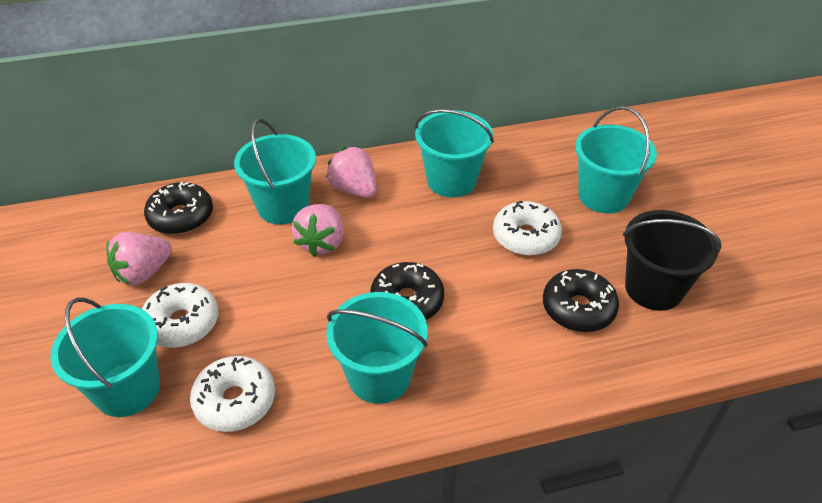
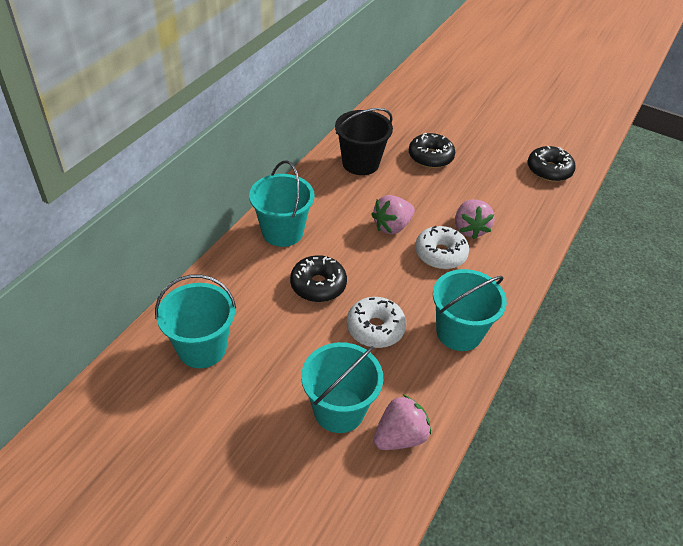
turquoise bucket: 5 -> 4
white donut: 3 -> 2

